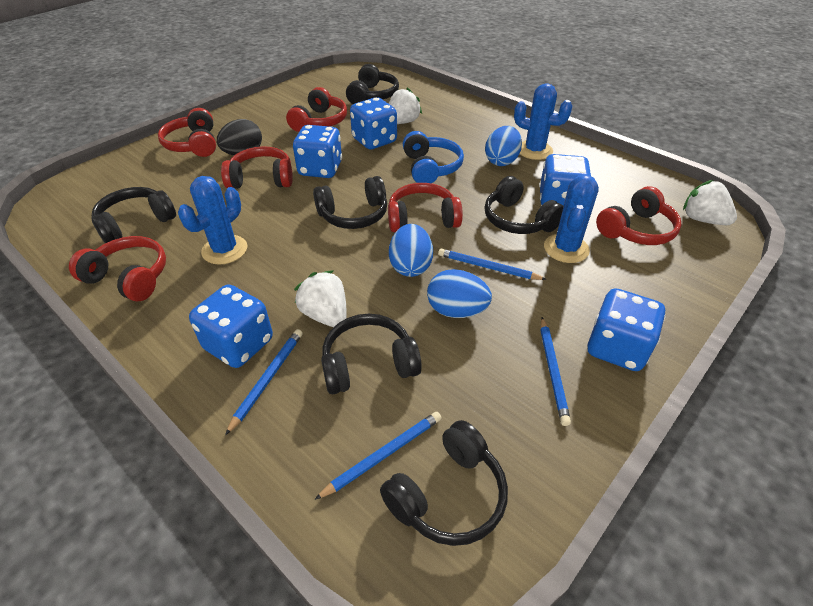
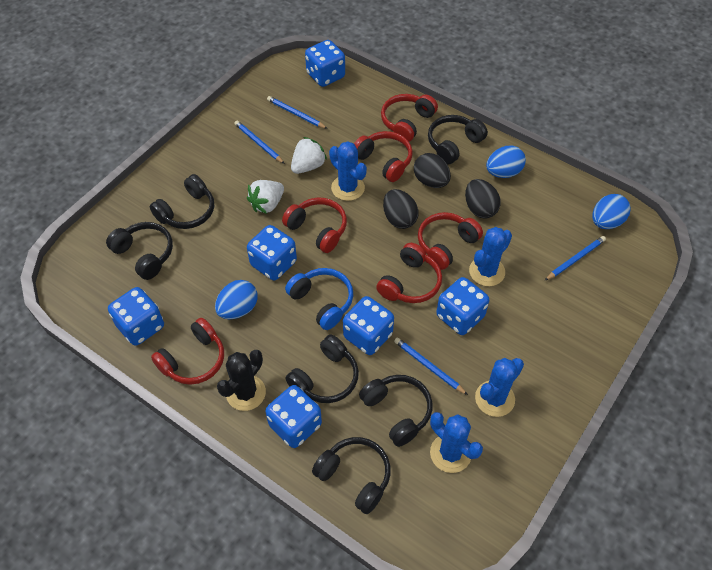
black cactus: 0 -> 1
black egg: 1 -> 3
blue cactus: 3 -> 4
blue dice: 5 -> 6
white strawberry: 3 -> 2

